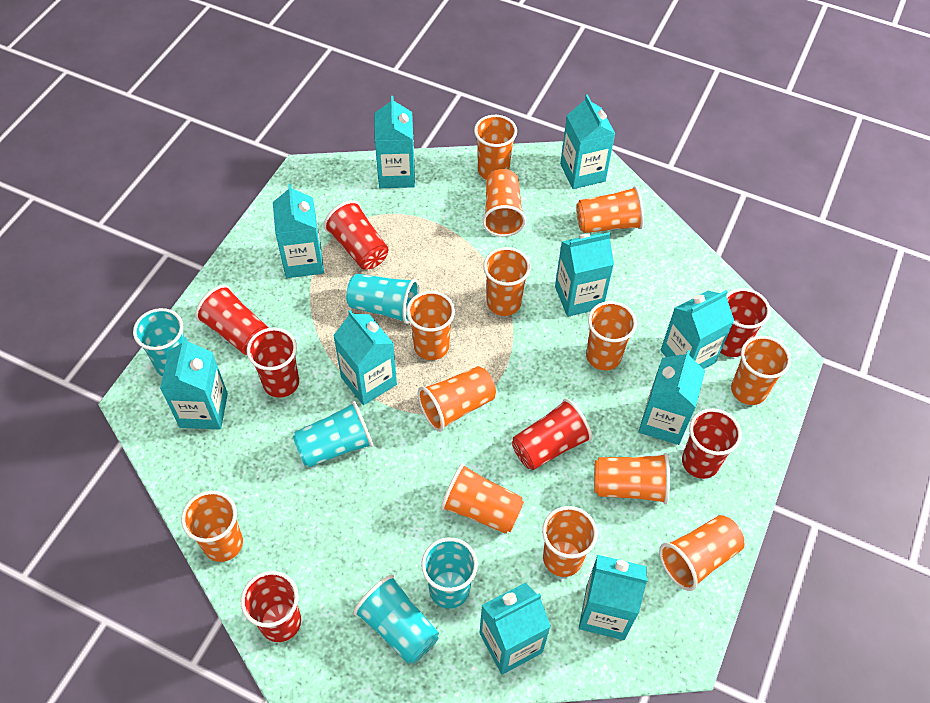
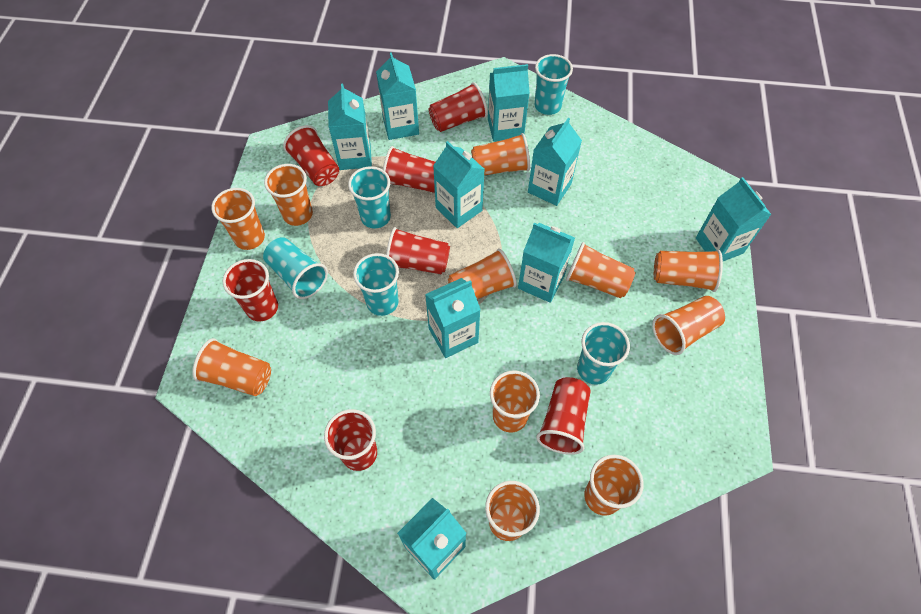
orange cup: 13 -> 11
turquoise carton: 10 -> 9

